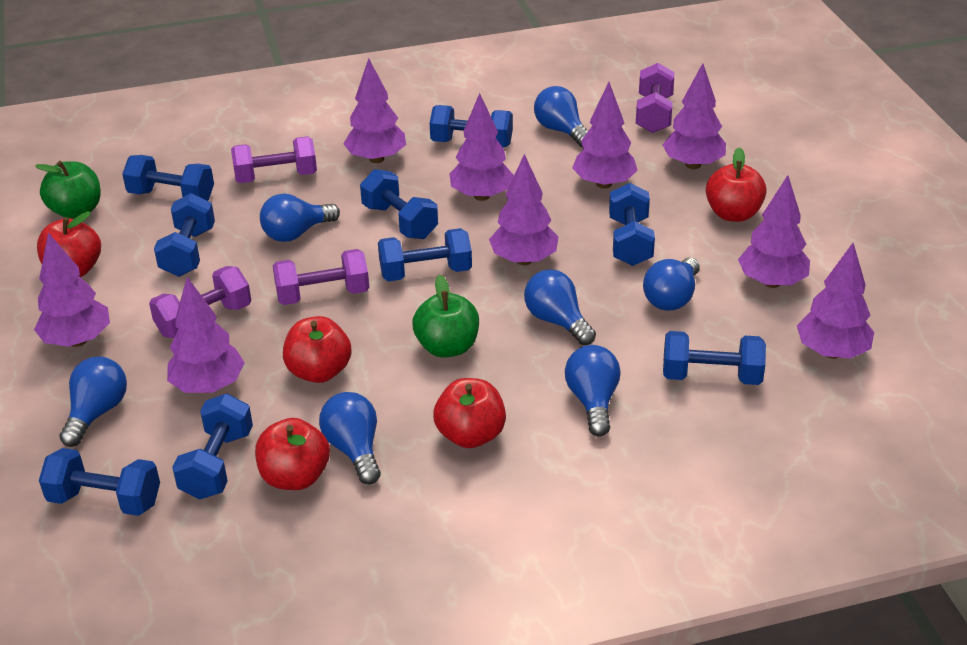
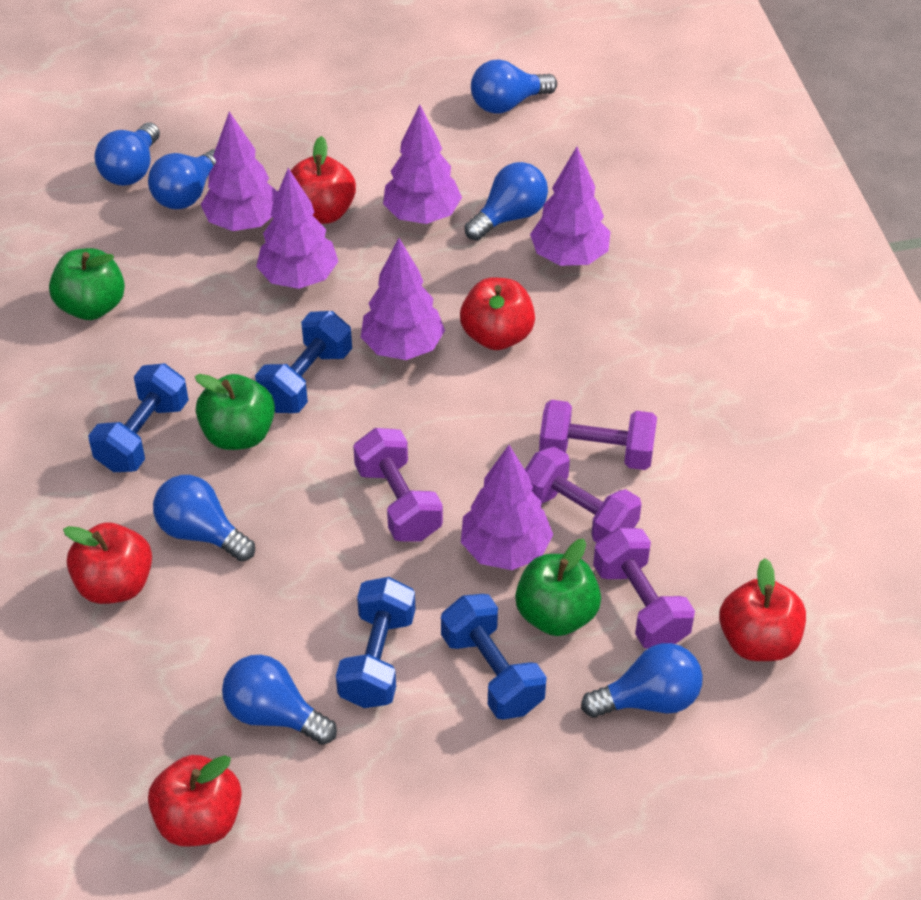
blue dumbbell: 9 -> 4
green apple: 2 -> 3
purple tree: 9 -> 6

